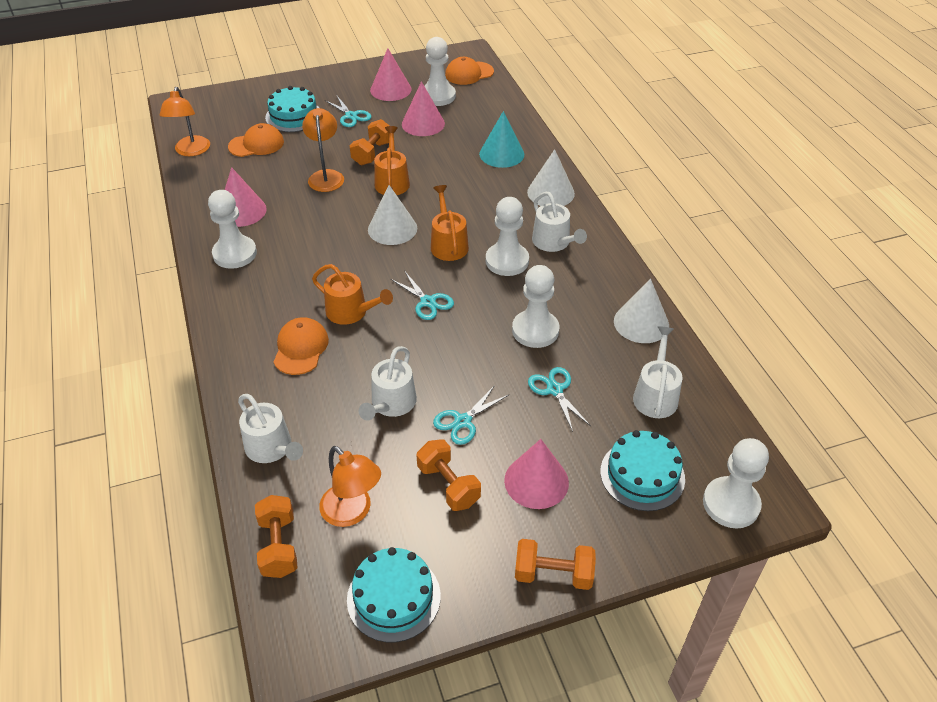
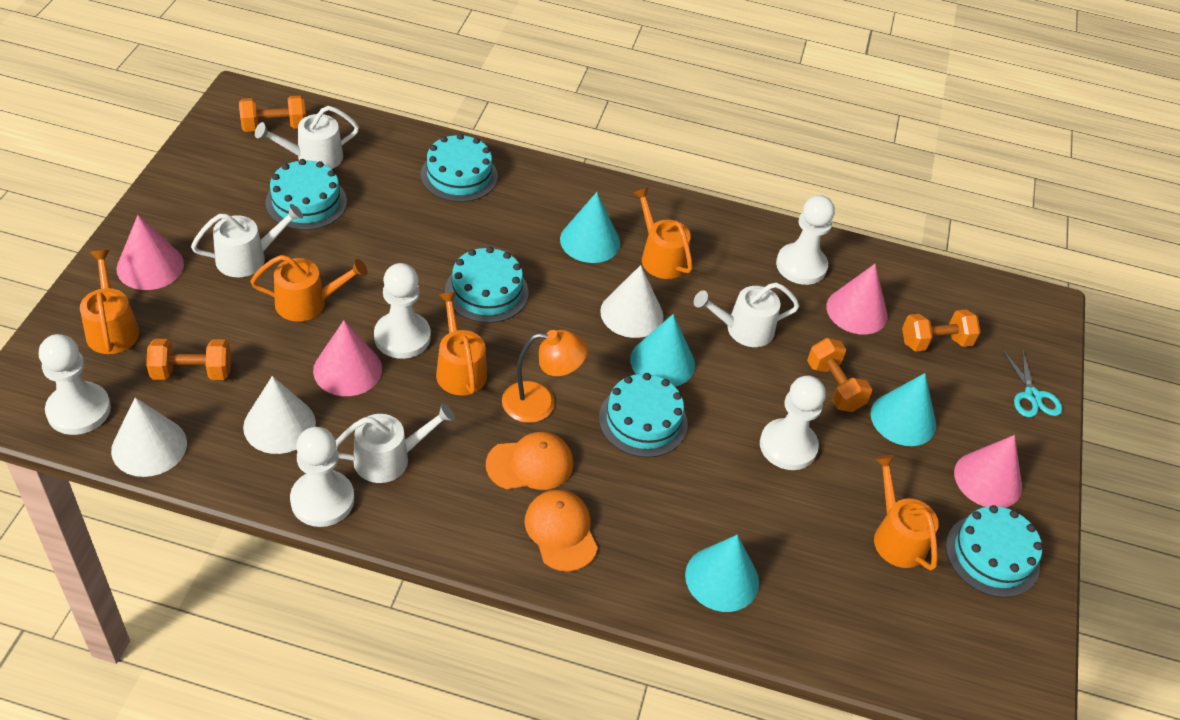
orange cap: 3 -> 2
orange lamp: 3 -> 1
orange watering can: 3 -> 5
turquoise cake: 3 -> 5
turquoise cone: 1 -> 4
turquoise scissors: 4 -> 1

